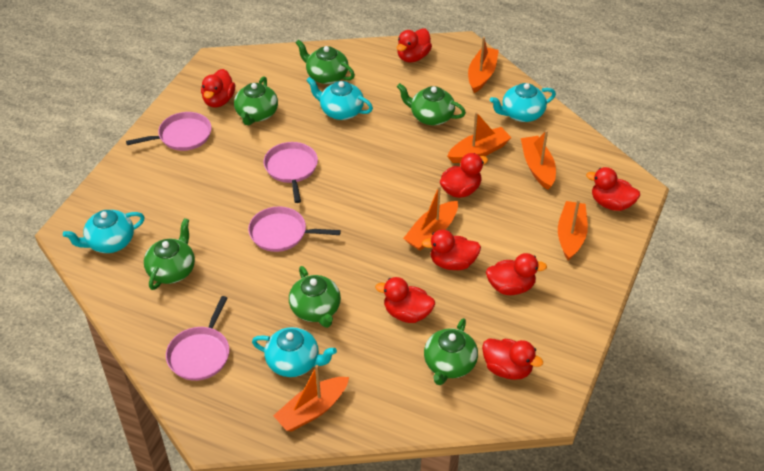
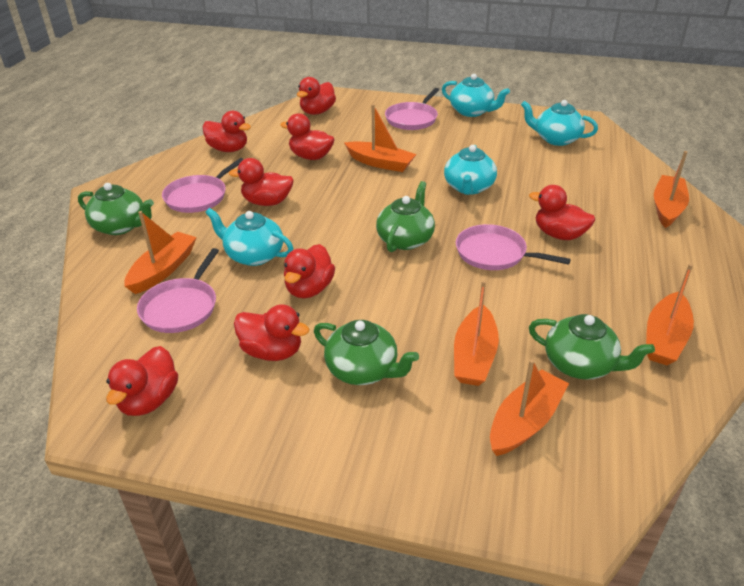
green teapot: 6 -> 4

